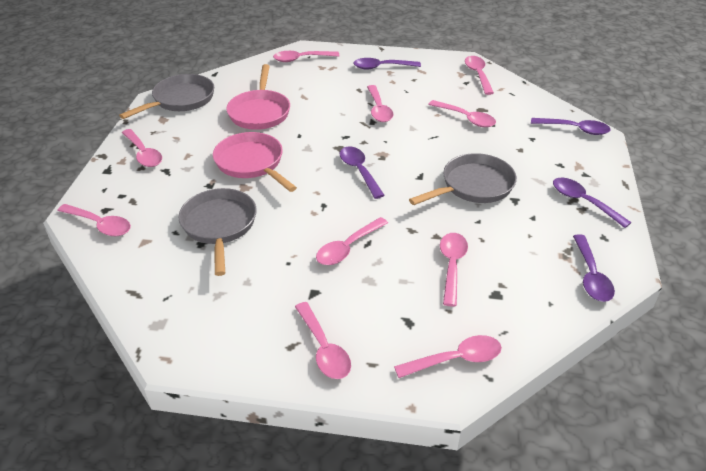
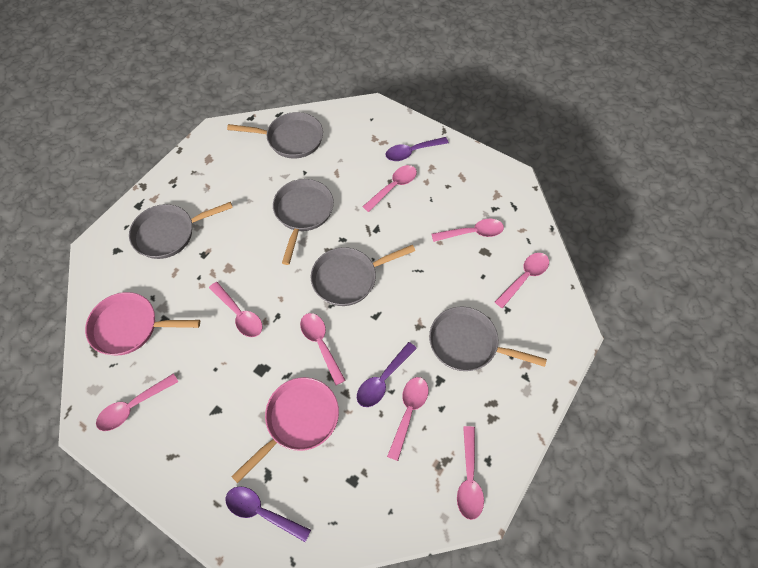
grey pan: 3 -> 5
pink spoon: 10 -> 8
purple spoon: 5 -> 3

